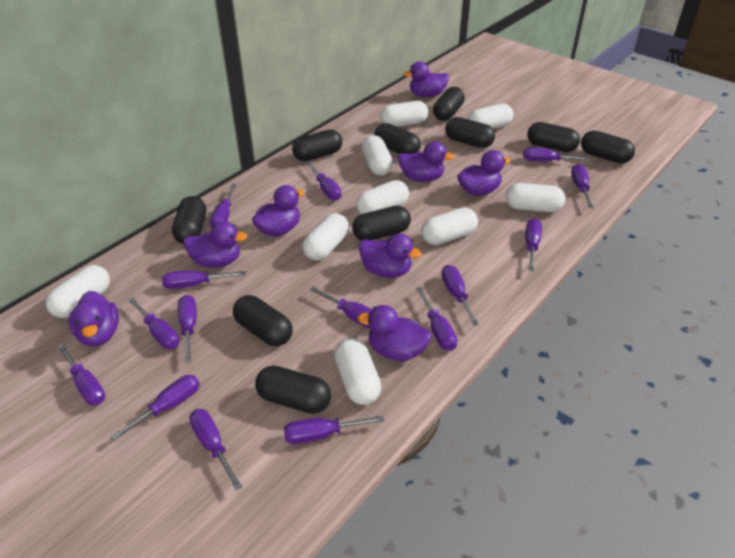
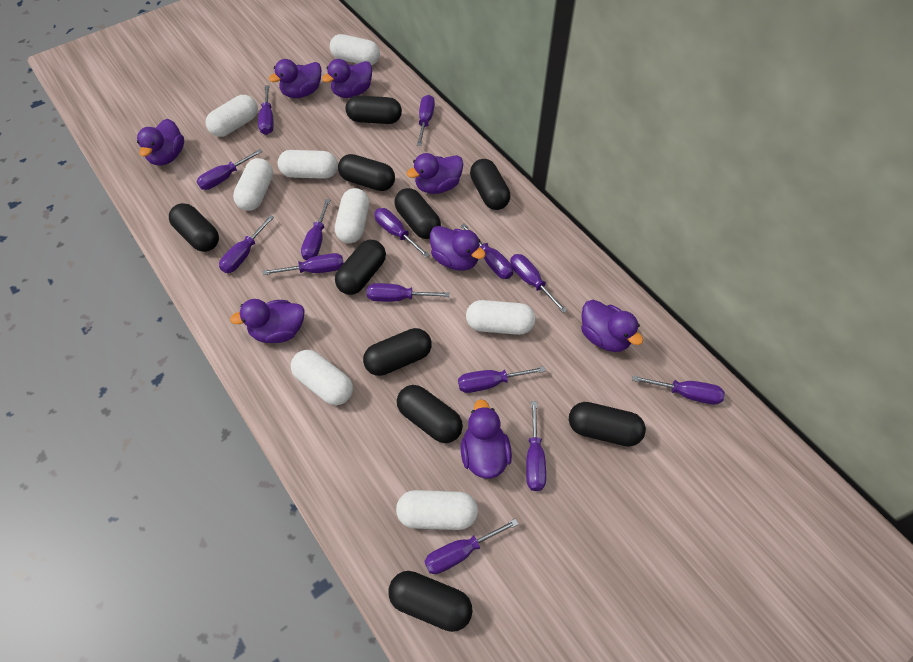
purple screwdriver: 15 -> 14
white capsule: 9 -> 8

